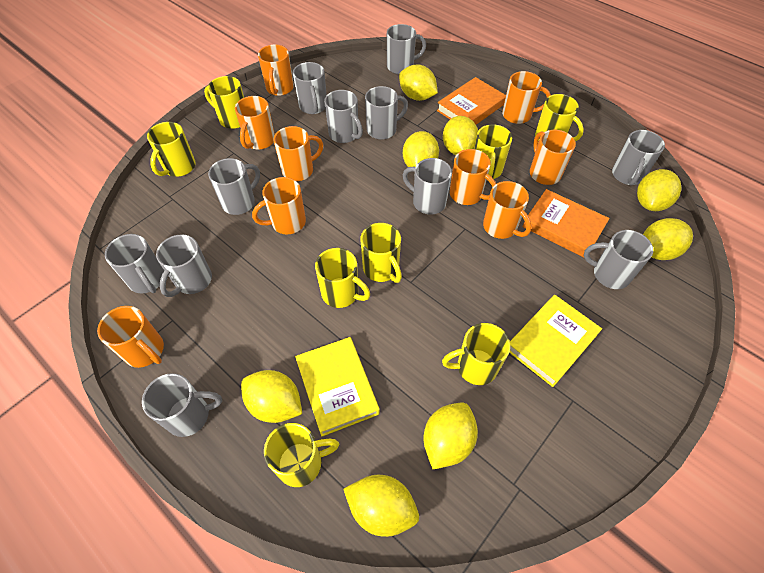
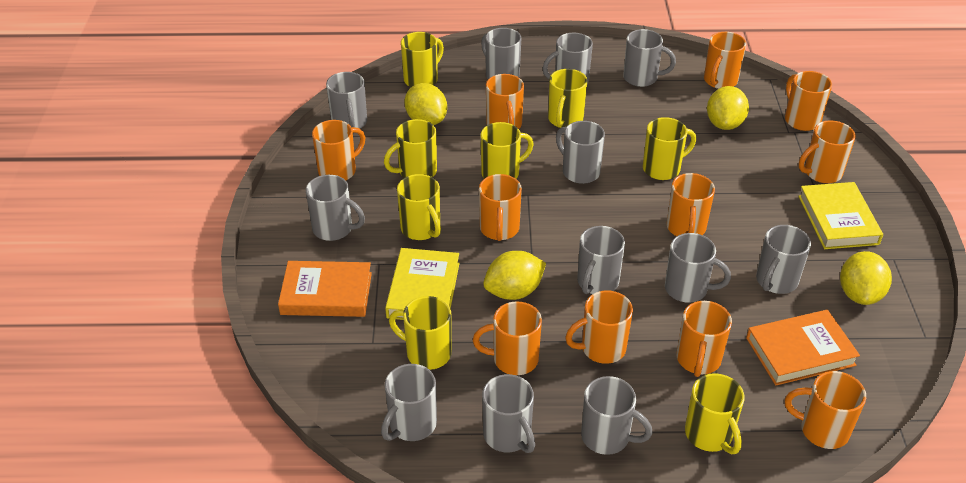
grey mug: 11 -> 12
orange mug: 9 -> 11
yellow lemon: 8 -> 4

